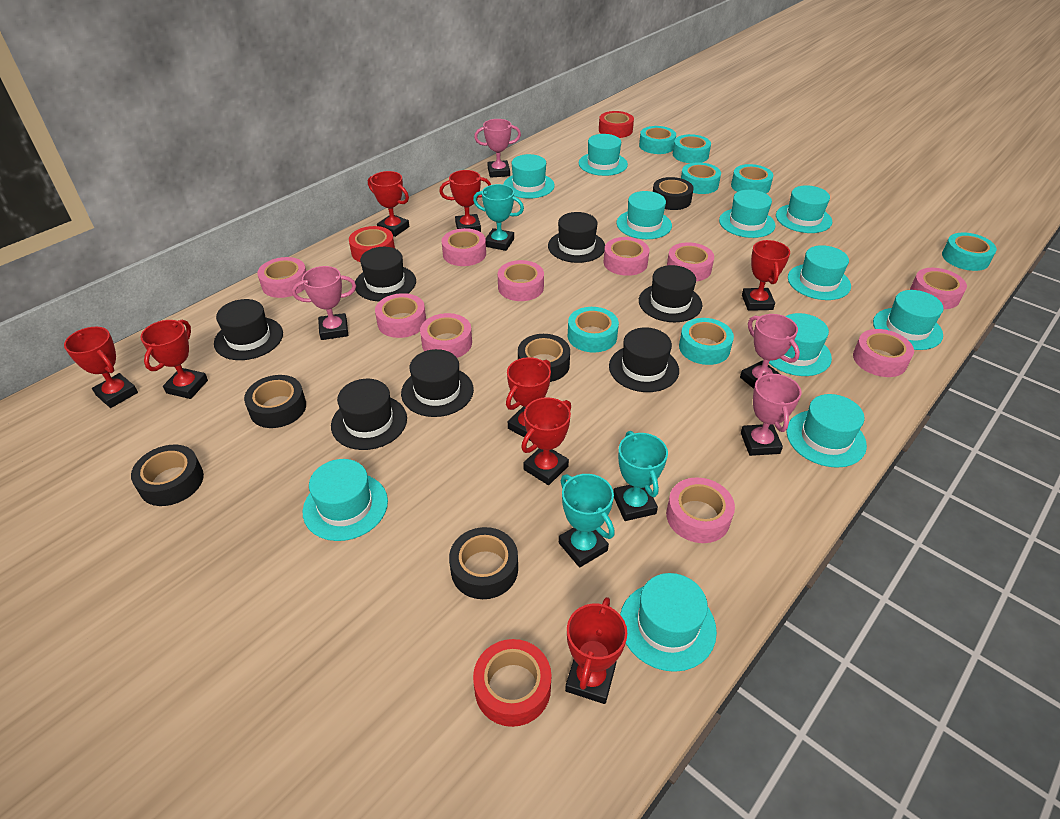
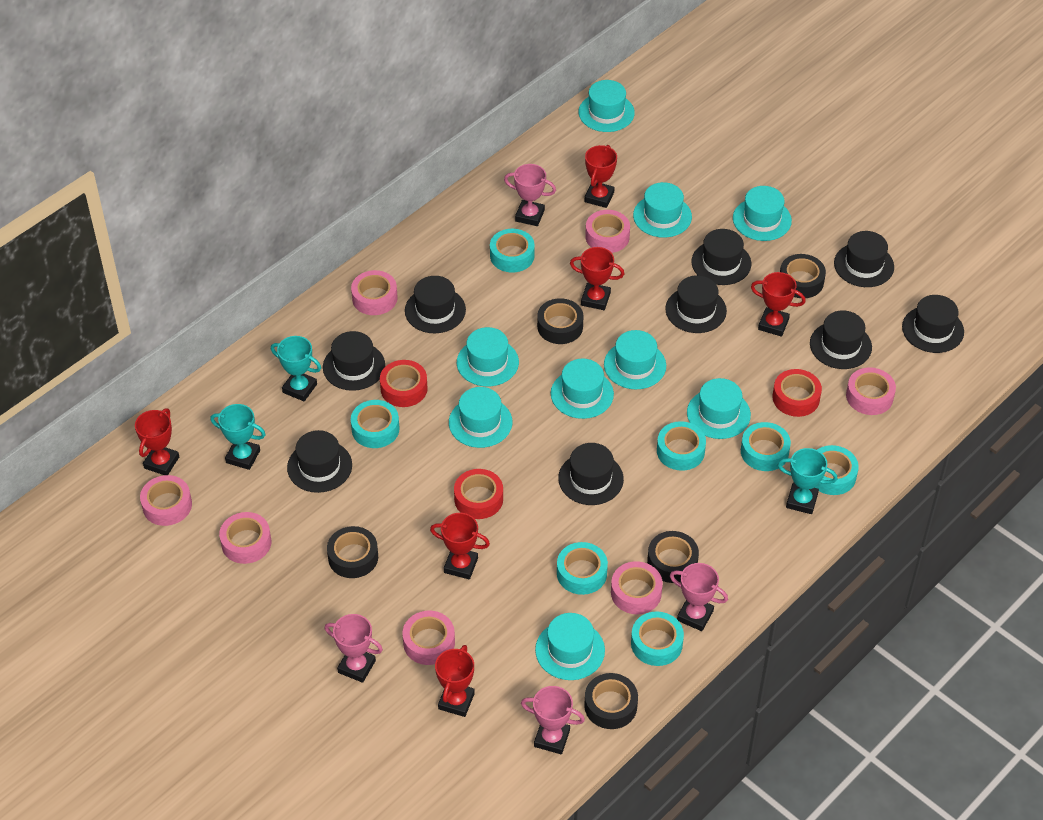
black hat: 7 -> 9
pink tape: 10 -> 7
red trophy: 8 -> 6
turquoise hat: 11 -> 9

